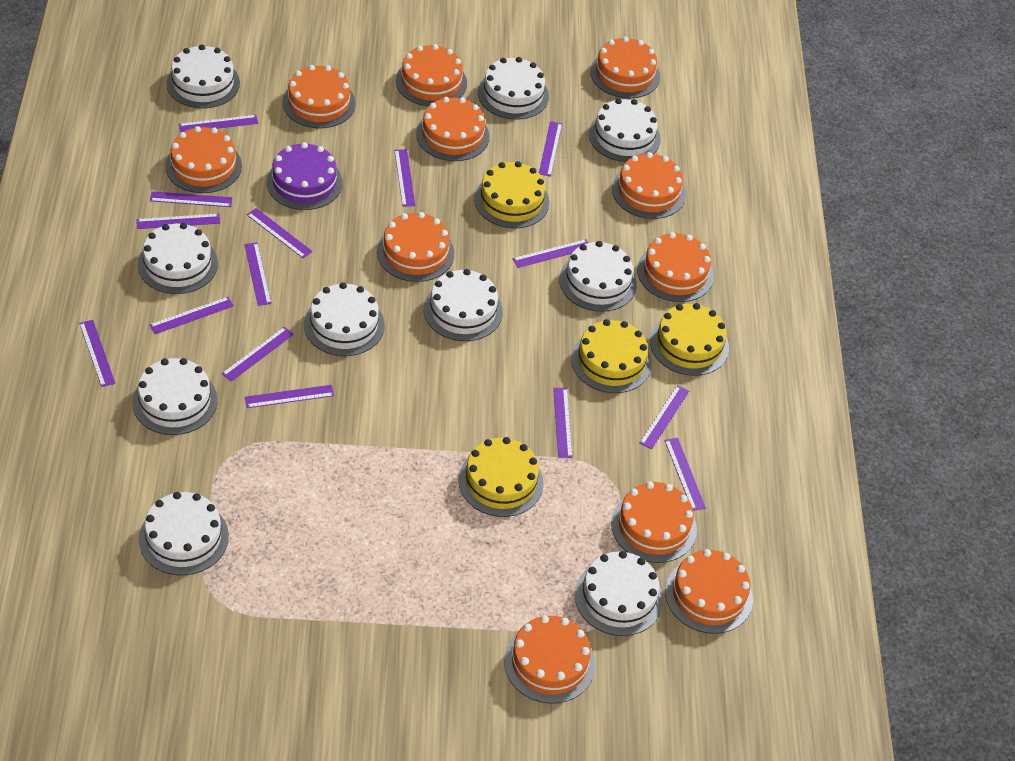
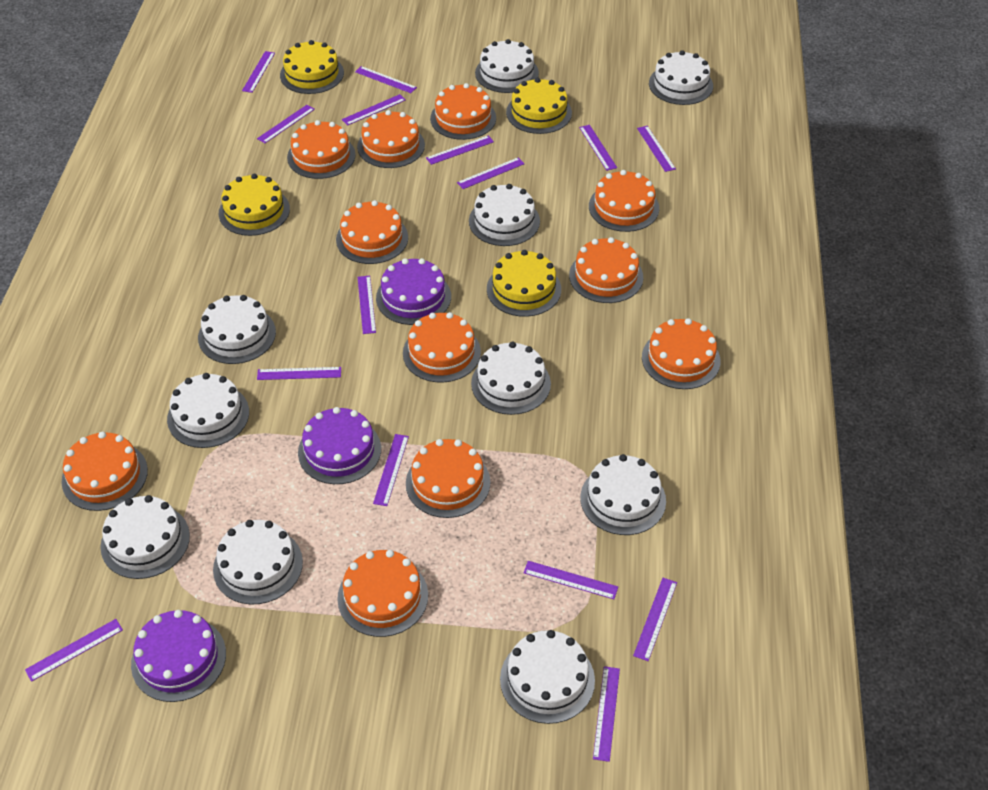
purple cake: 1 -> 3

